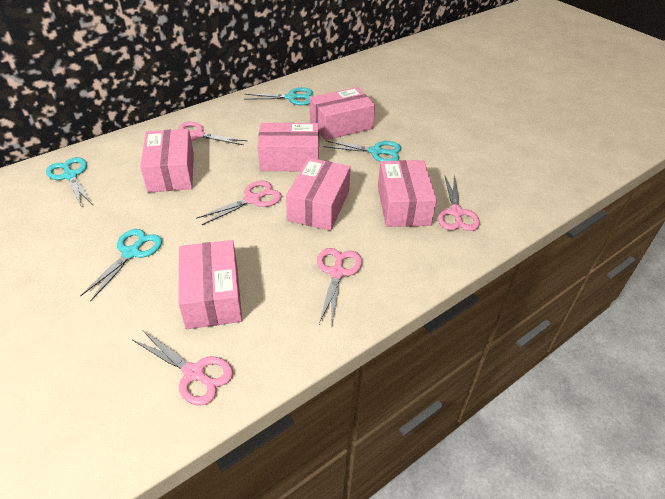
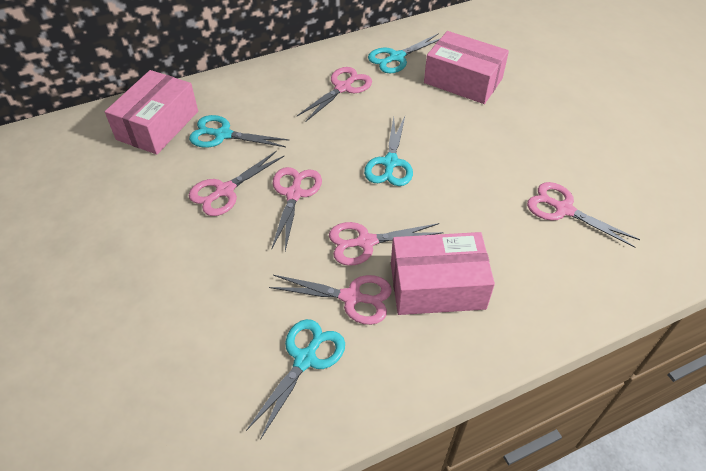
pink box: 6 -> 3
pink scissors: 5 -> 6

